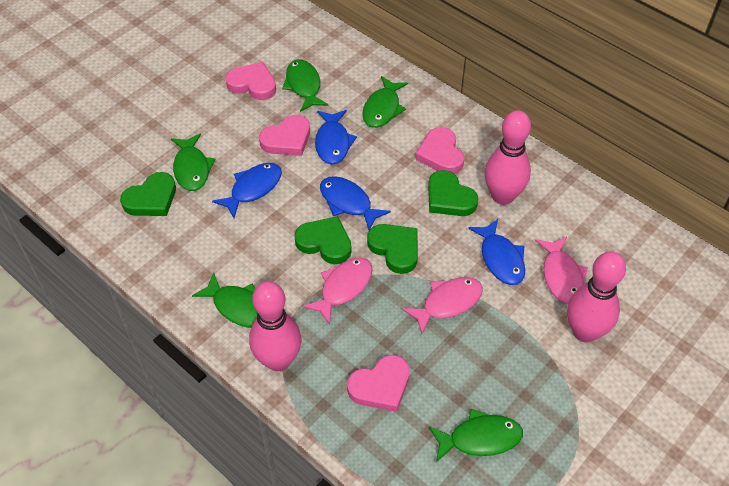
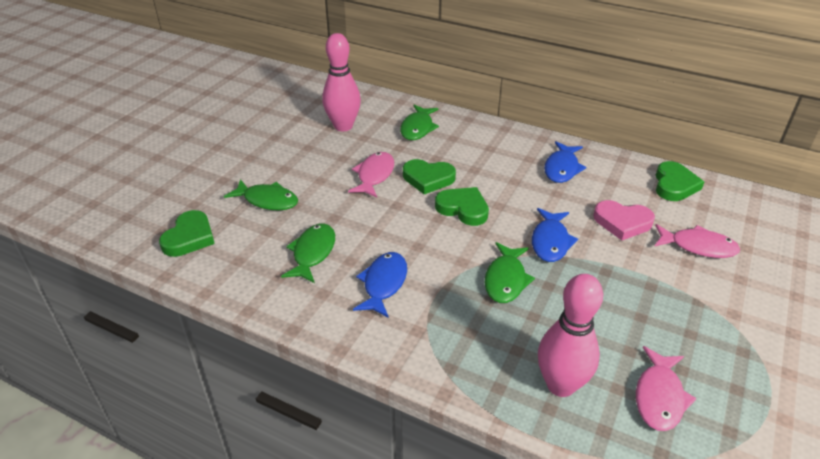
blue fish: 4 -> 3
green fish: 5 -> 4
pink bowling pin: 3 -> 2
pink heart: 4 -> 1

